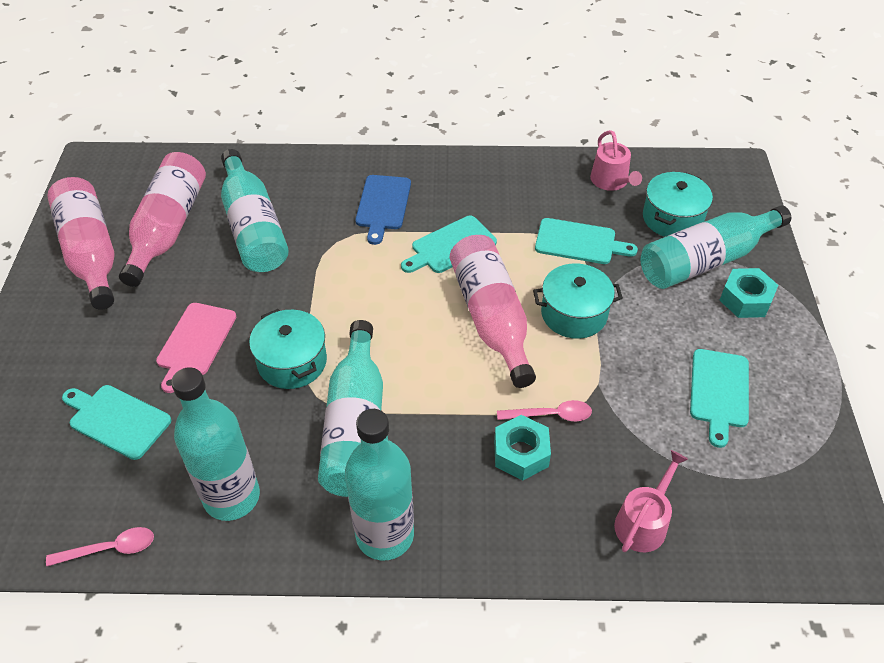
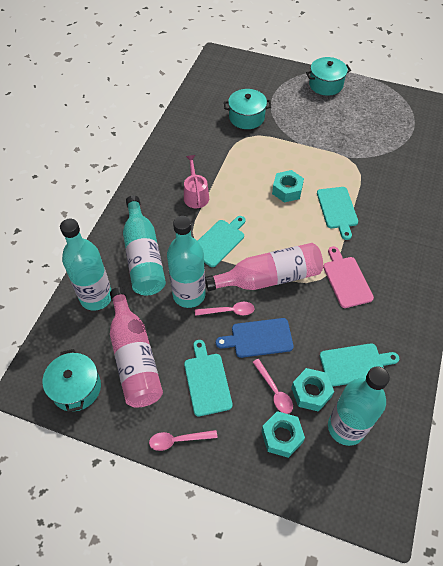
pink bottle: 3 -> 2
pink spoon: 2 -> 3
pink watering can: 2 -> 1
turquoise bottle: 5 -> 4
turquoise nut: 2 -> 3

